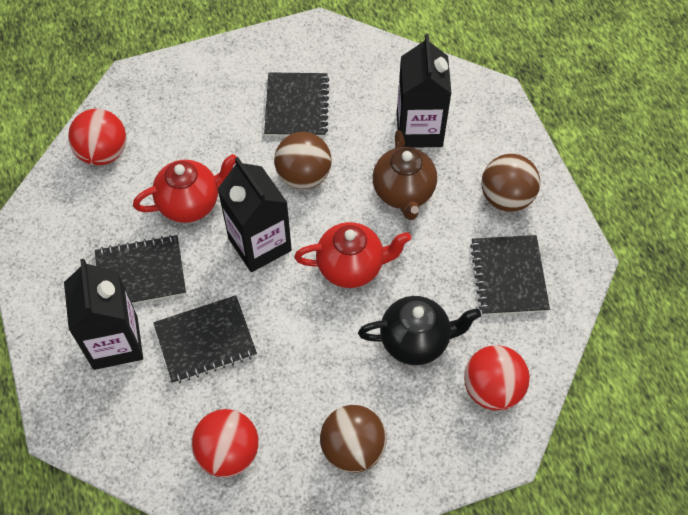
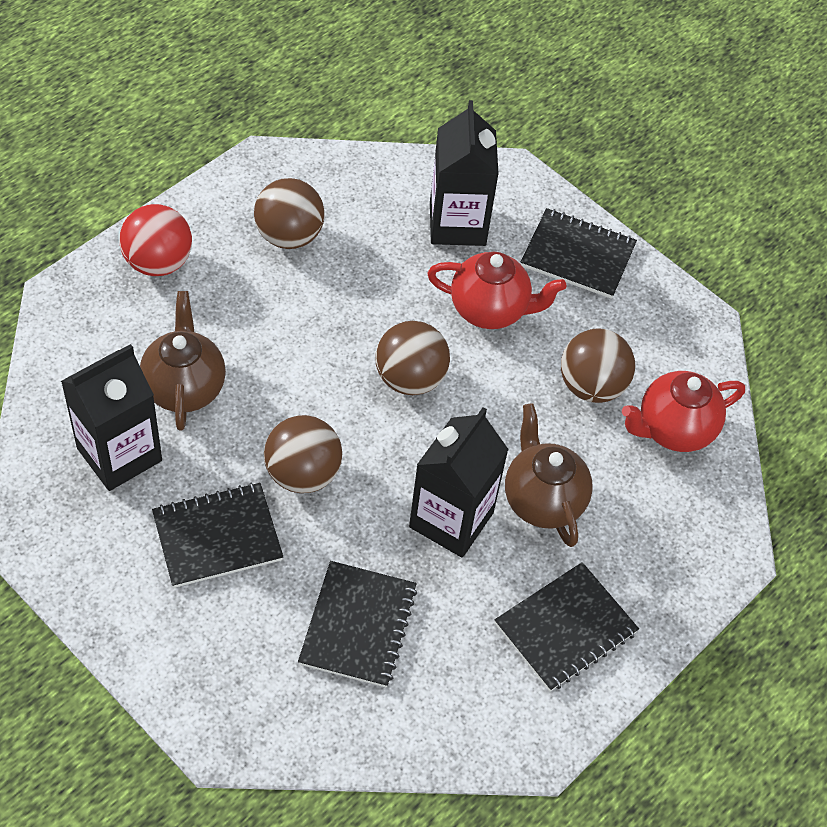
black teapot: 1 -> 0
brown ball: 3 -> 4
brown teapot: 1 -> 2
red ball: 3 -> 1

